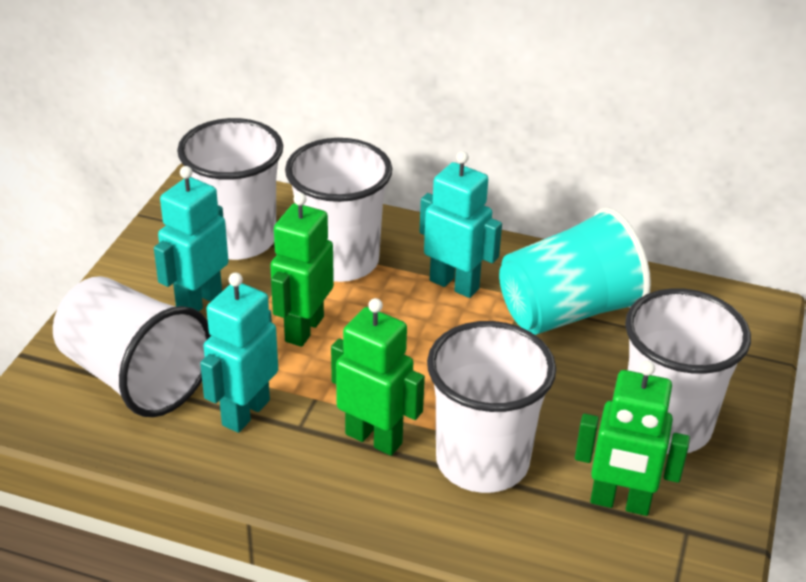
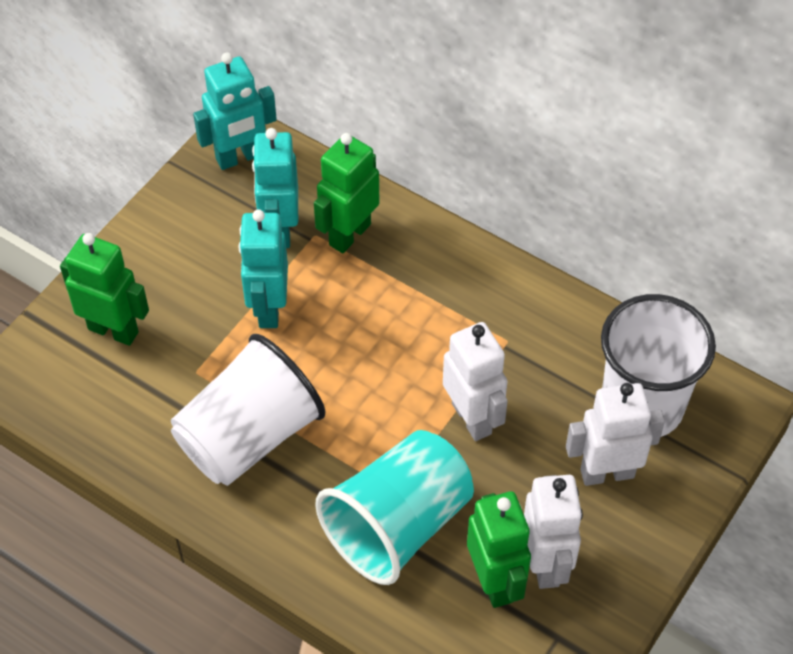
white cup: 5 -> 2
white robot: 0 -> 3

